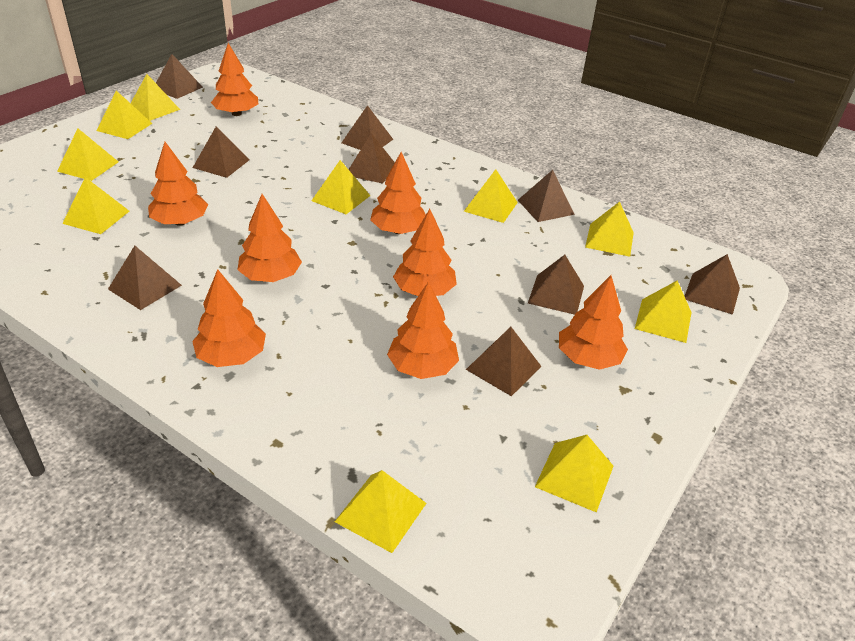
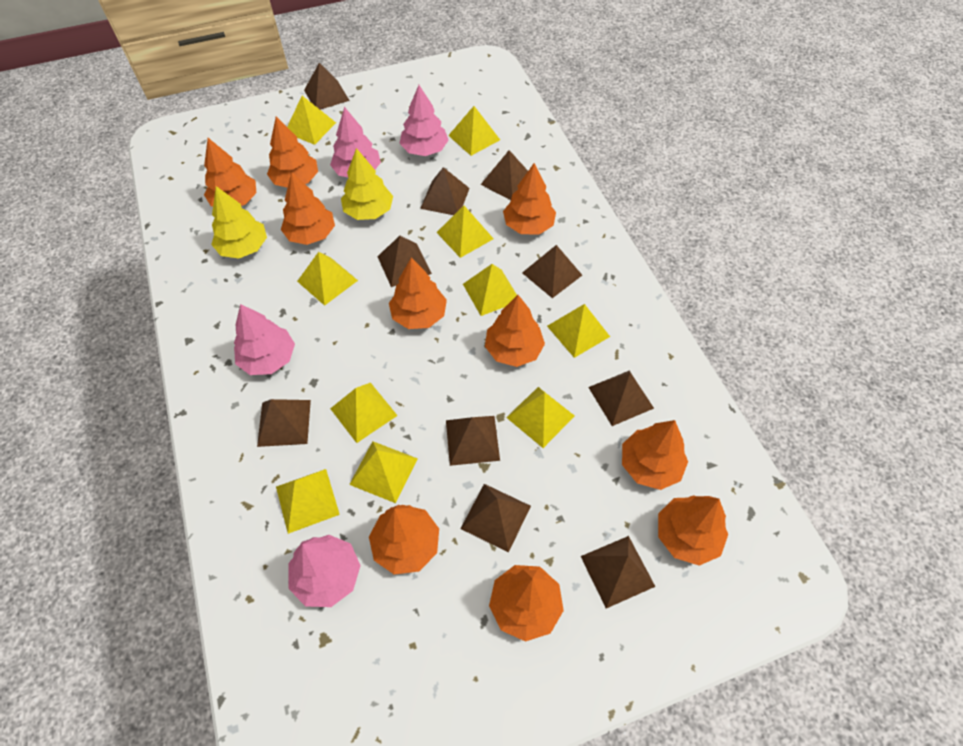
brown pyramid: 9 -> 10
orange tree: 8 -> 10
pink tree: 0 -> 4
yellow tree: 0 -> 2

